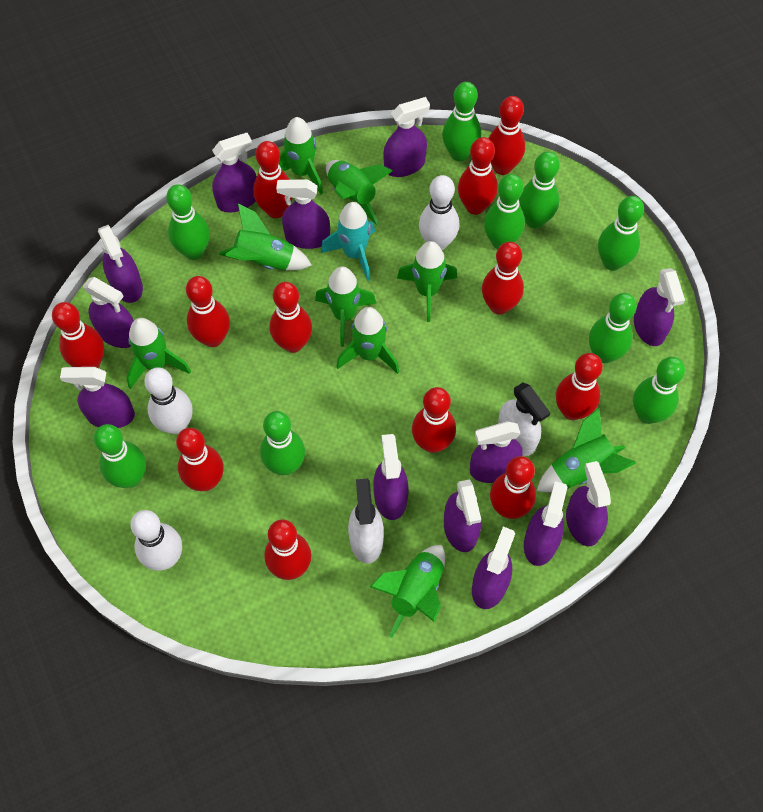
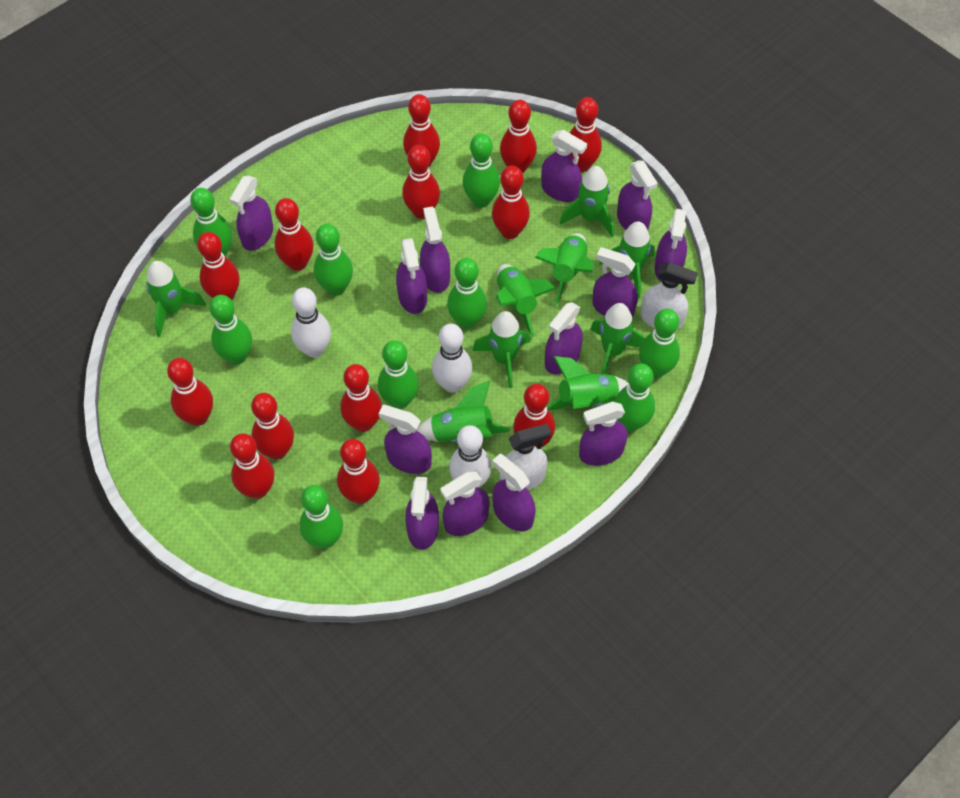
red bowling pin: 12 -> 13
turquoise rocket: 1 -> 0

